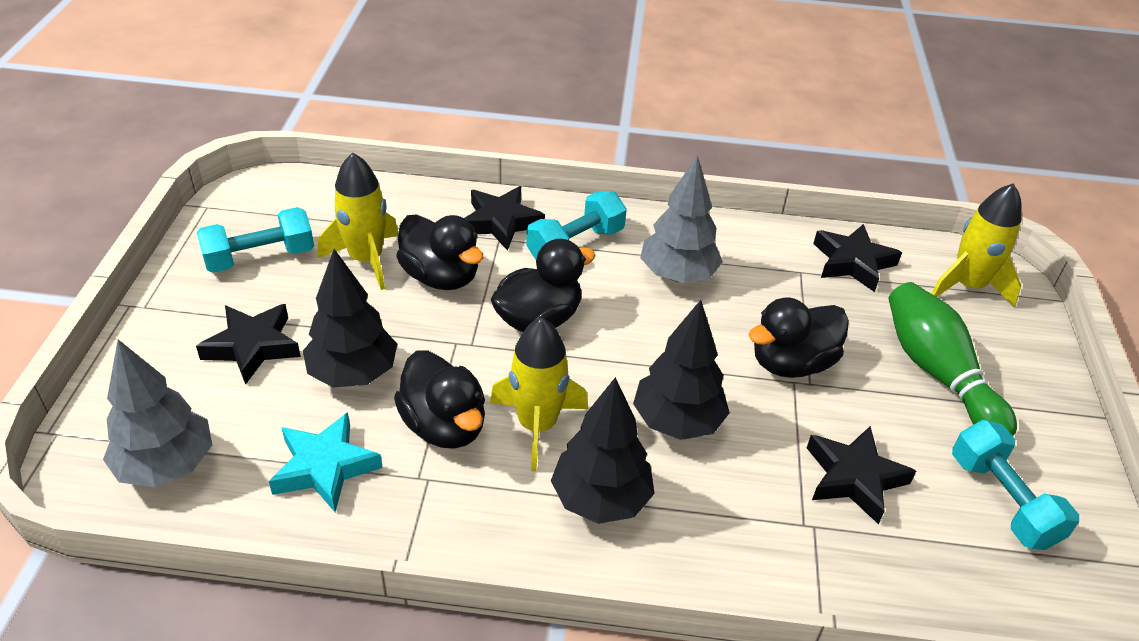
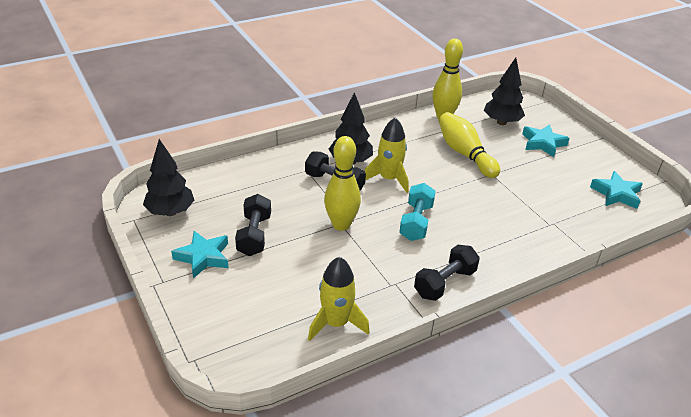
black duck: 4 -> 0
black dumbbell: 0 -> 3
black star: 4 -> 0
green bowling pin: 1 -> 0
grey tree: 2 -> 0
turquoise dumbbell: 3 -> 1
turquoise star: 1 -> 3
yellow bowling pin: 0 -> 3
yellow rocket: 3 -> 2

